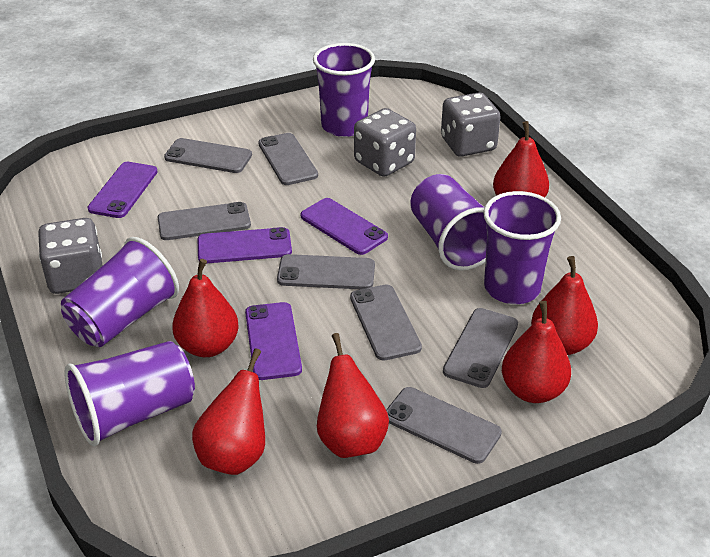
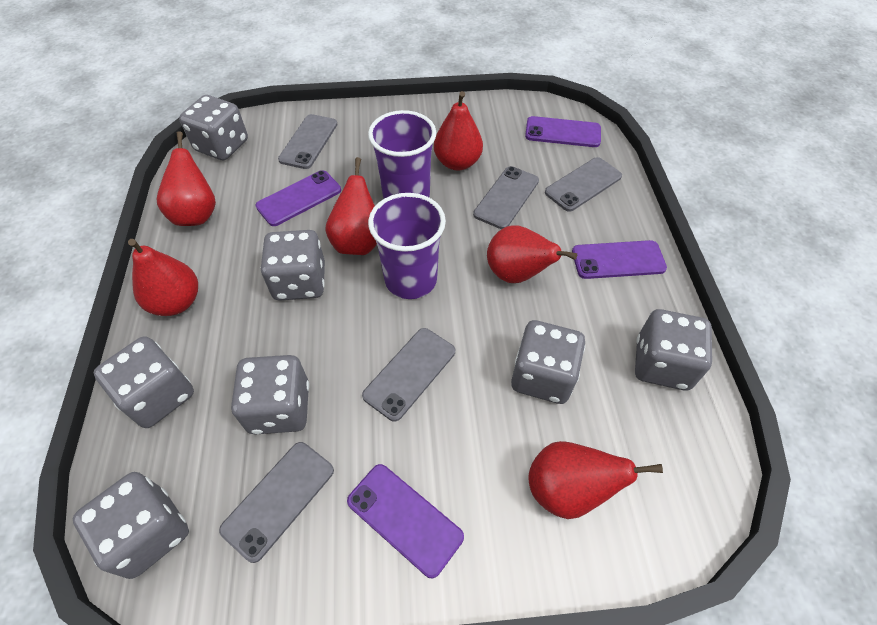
grey dice: 3 -> 7
grey phone: 7 -> 5
purple cup: 5 -> 2

